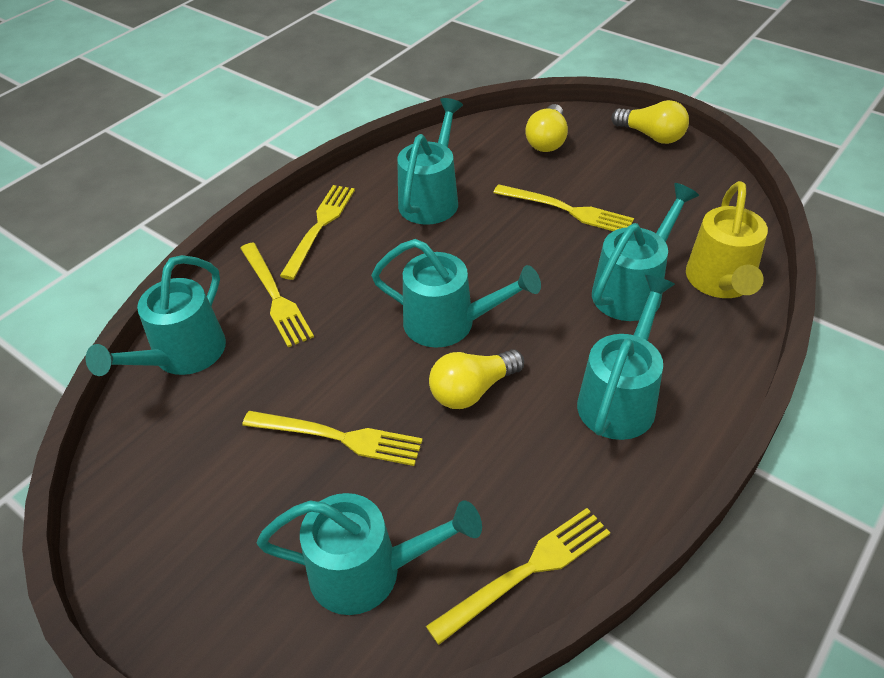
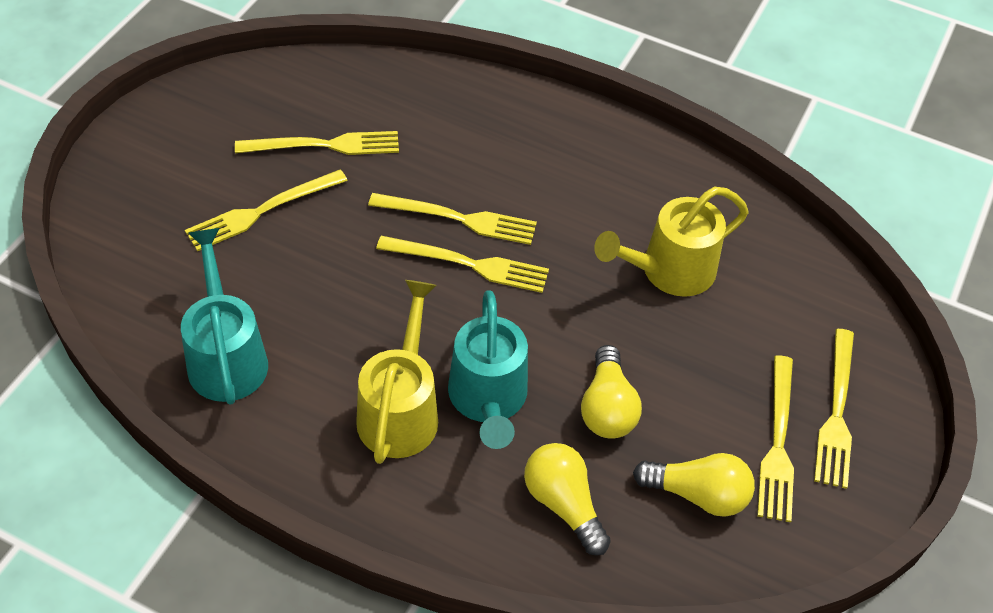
turquoise watering can: 6 -> 2
yellow fork: 5 -> 6
yellow watering can: 1 -> 2

